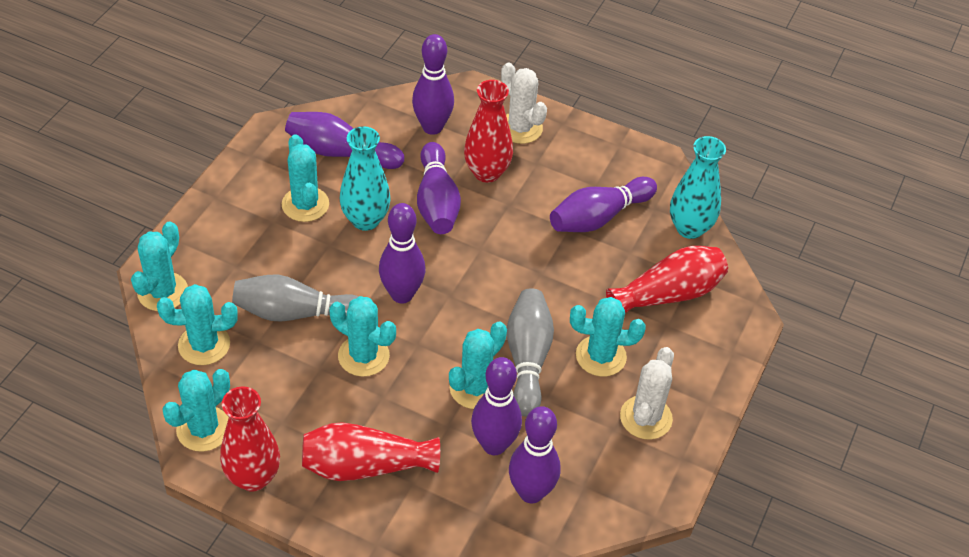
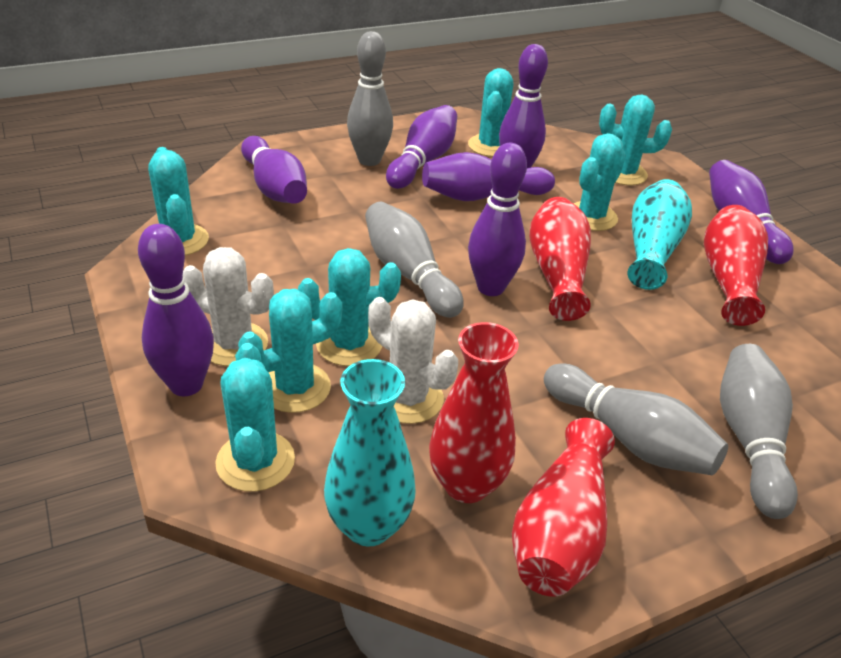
grey bowling pin: 2 -> 4

